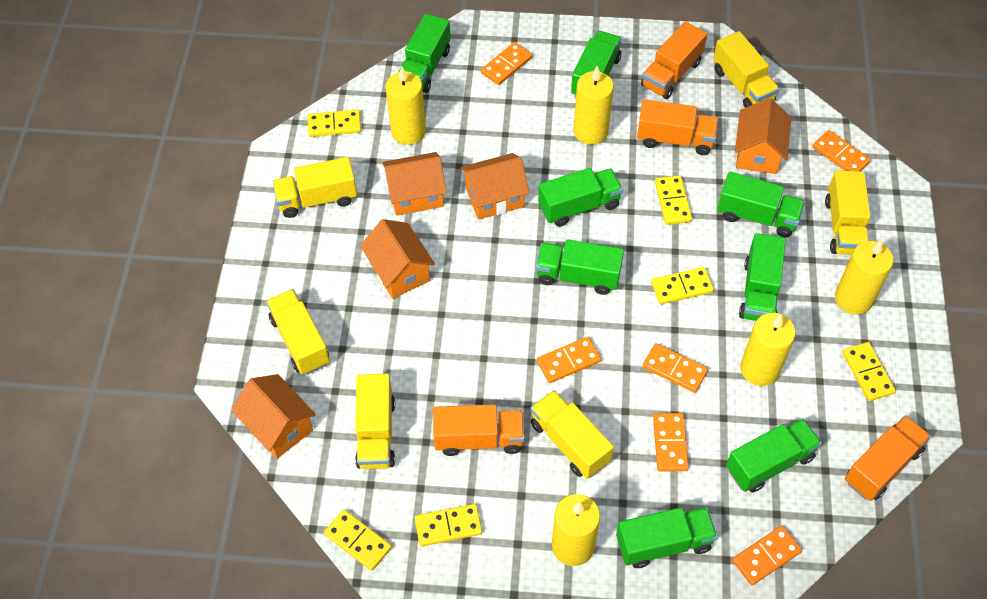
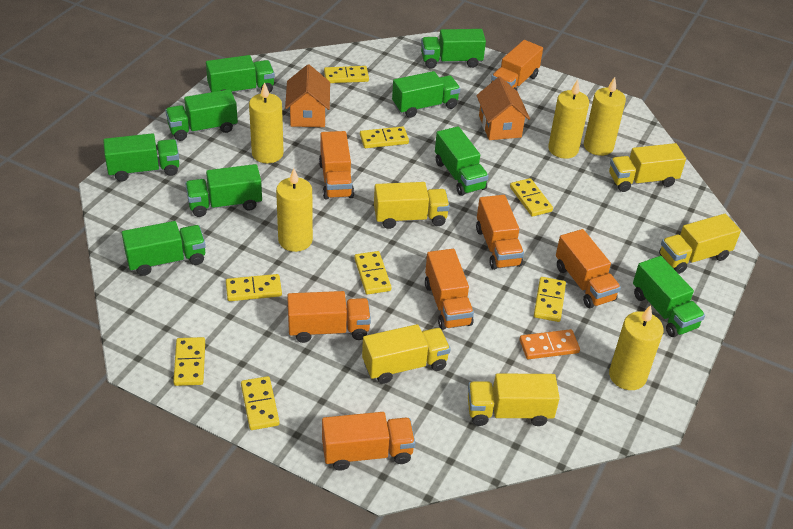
green truck: 8 -> 9
orange domino: 6 -> 1
orange house: 5 -> 2
orange truck: 4 -> 7
yellow domino: 6 -> 8
yellow truck: 6 -> 5

